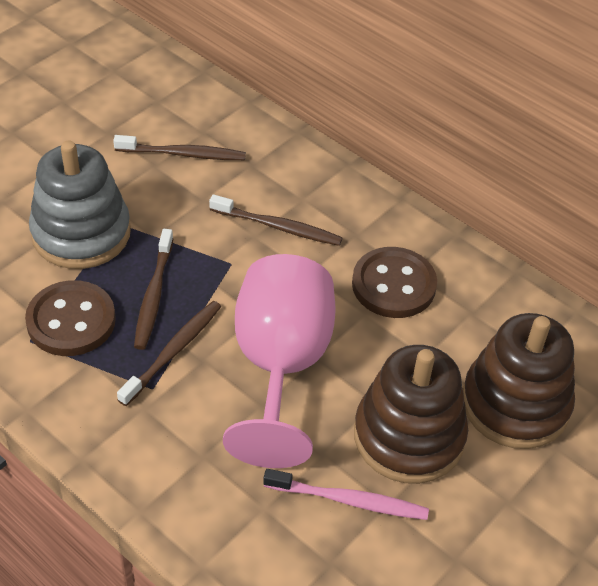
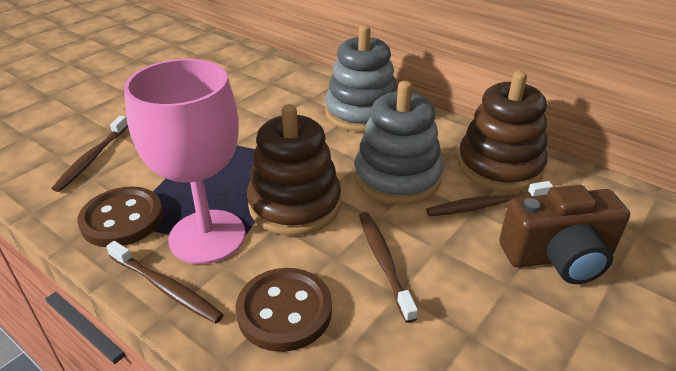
brown camera: 0 -> 1
grey stacking toy: 1 -> 2
pink toothbrush: 1 -> 0

